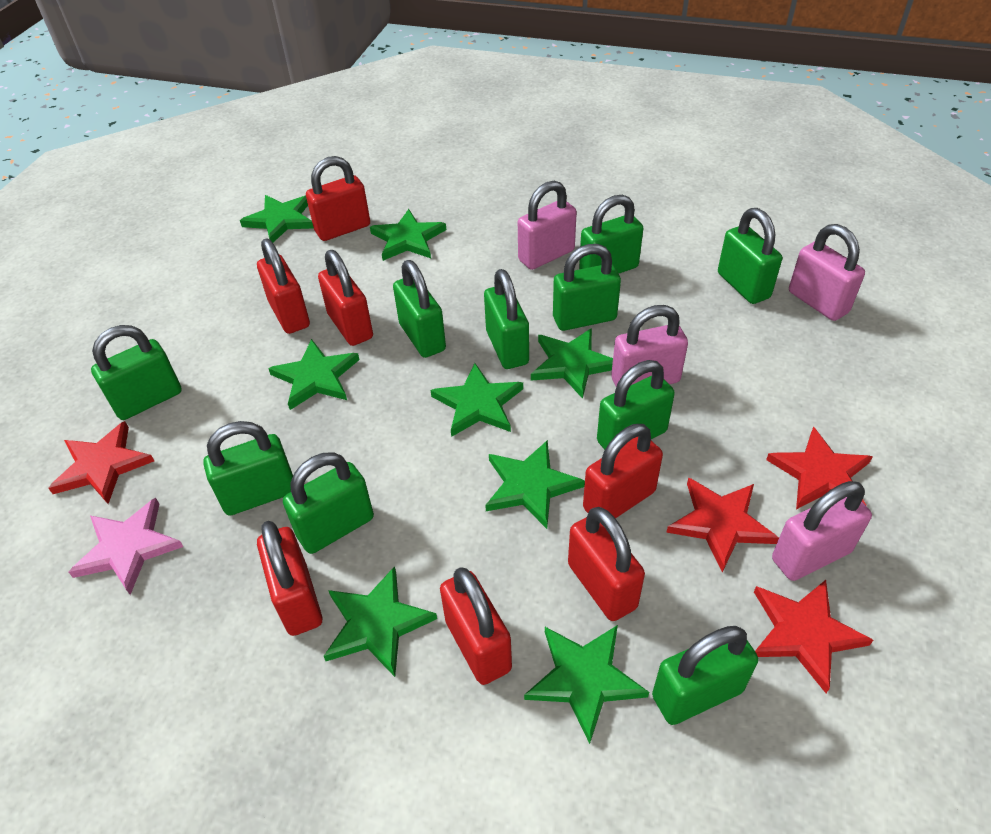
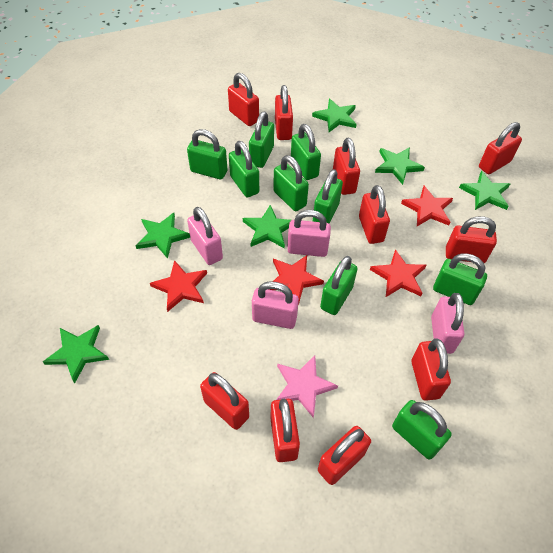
green padlock: 10 -> 9
green star: 8 -> 6
red padlock: 7 -> 10

